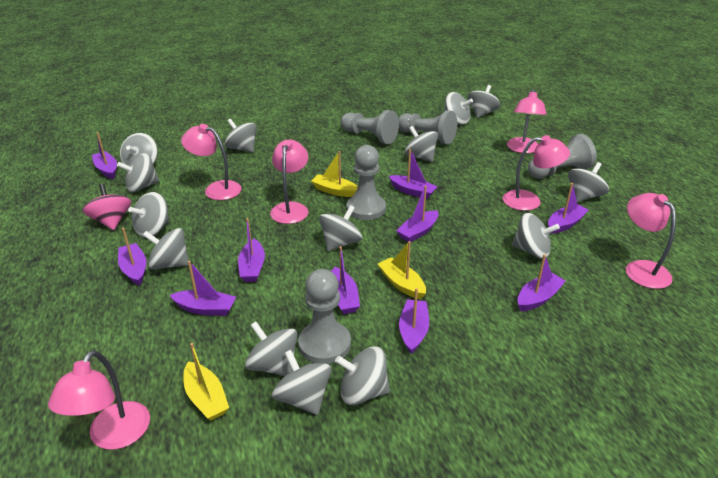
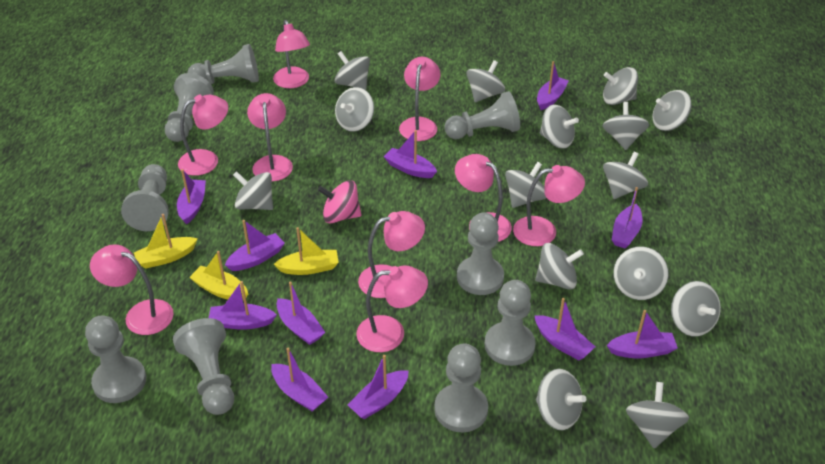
grey pawn: 5 -> 9
grey spinning top: 14 -> 15
pink lamp: 6 -> 9
purple boat: 10 -> 11

